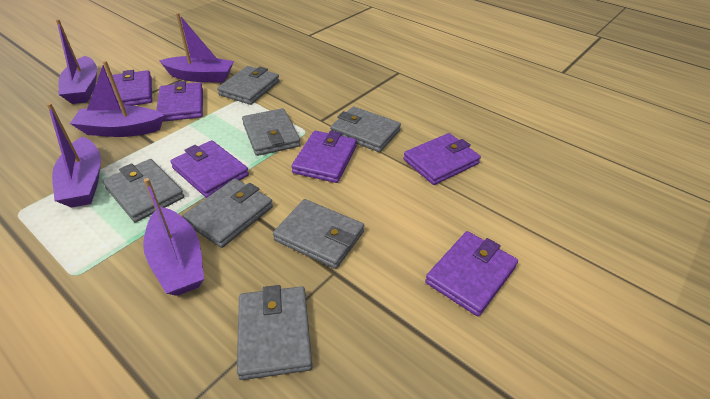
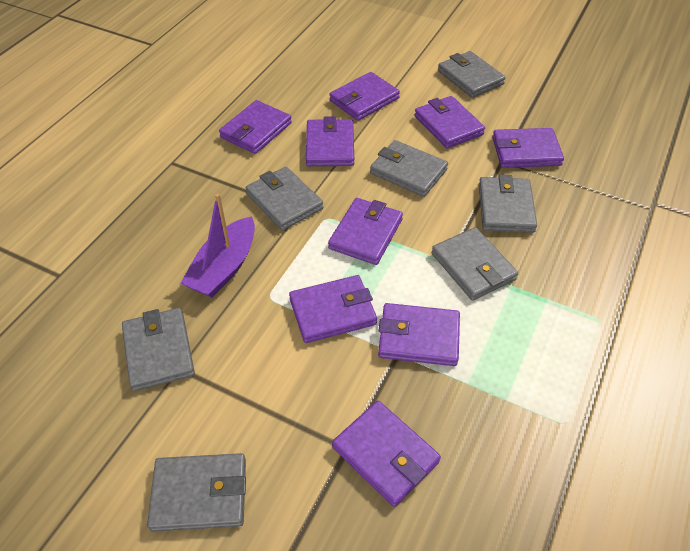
purple boat: 5 -> 1
purple wallet: 6 -> 9

